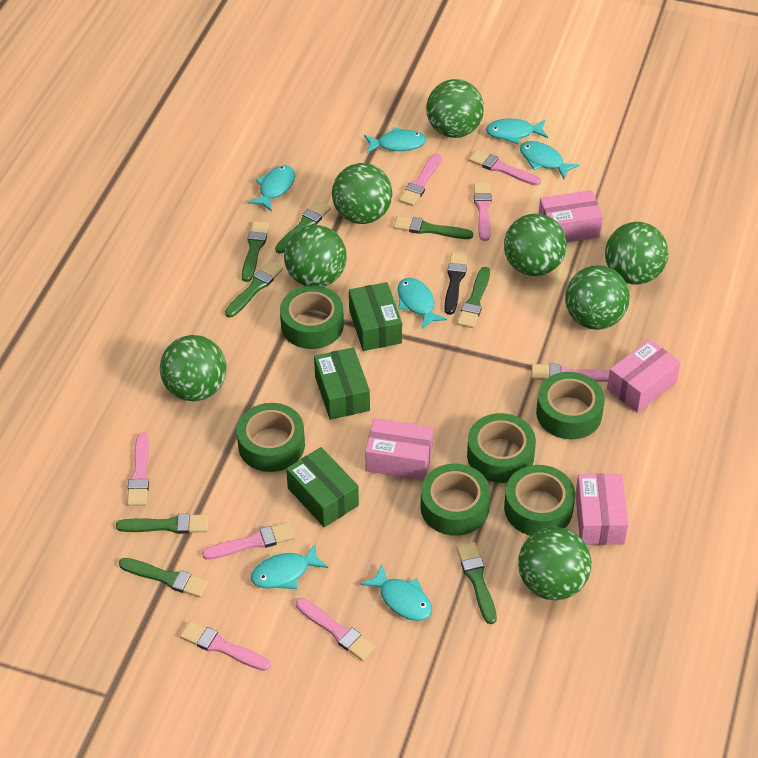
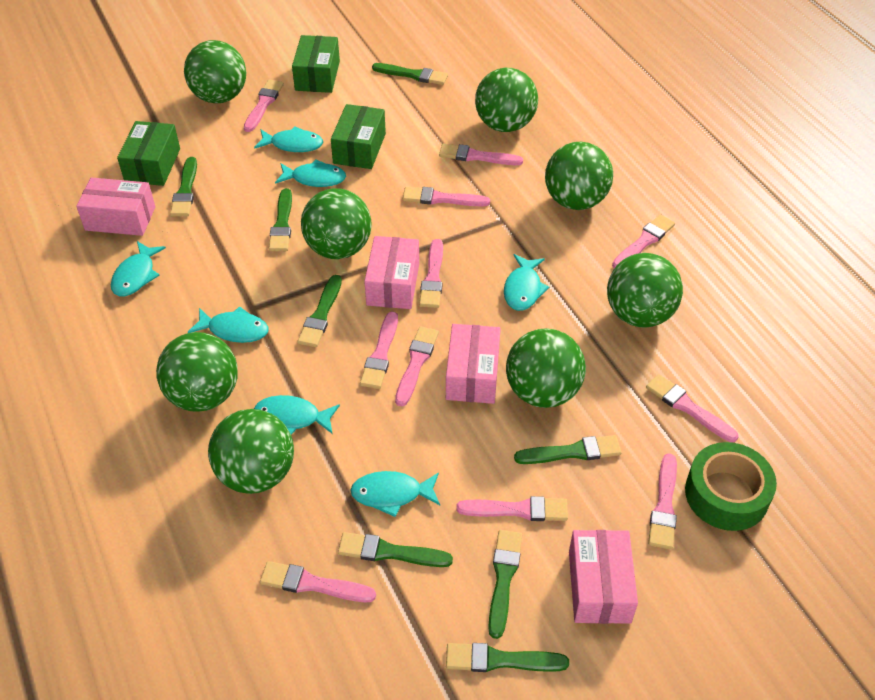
black brush: 1 -> 0
green tape: 6 -> 1
pink brush: 8 -> 11

